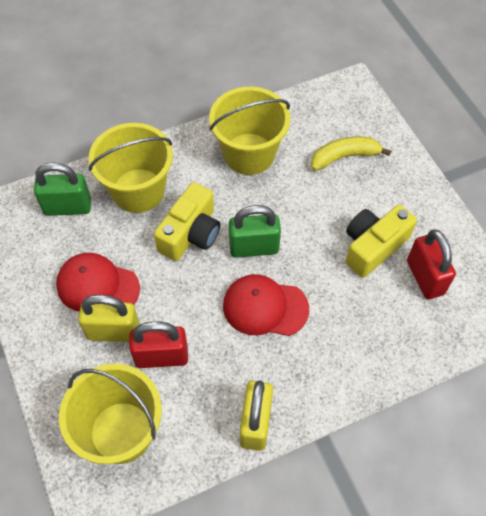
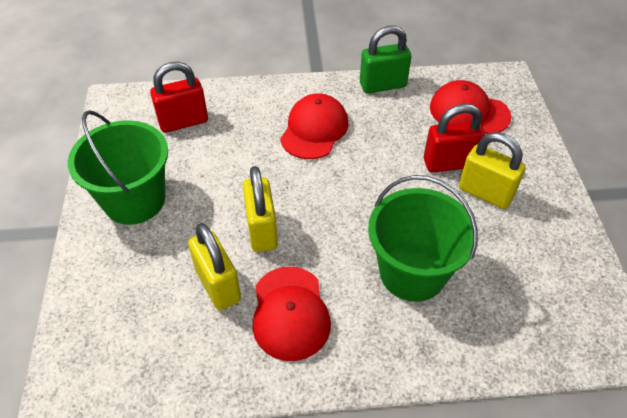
green bucket: 0 -> 2
green padlock: 2 -> 1
red cap: 2 -> 3
yellow banana: 1 -> 0
yellow bucket: 3 -> 0
yellow camera: 2 -> 0
yellow padlock: 2 -> 3

